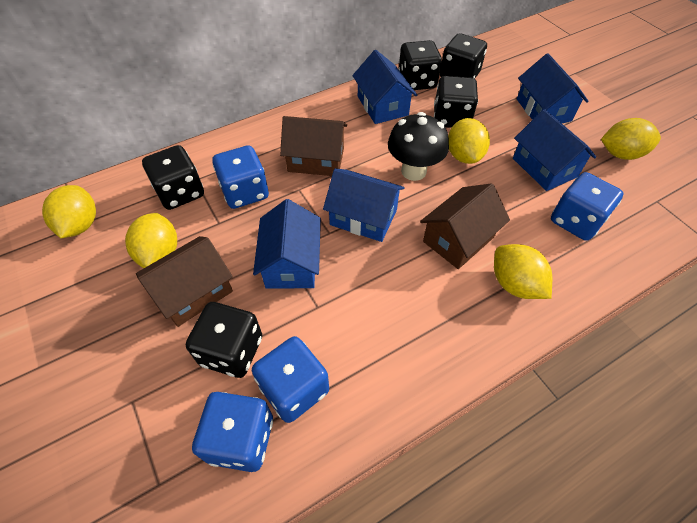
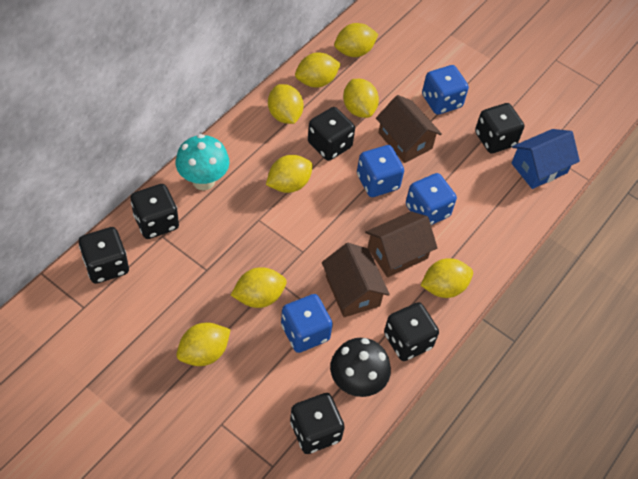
black dice: 5 -> 6
blue house: 5 -> 1
turquoise mushroom: 0 -> 1
yellow lemon: 5 -> 8

